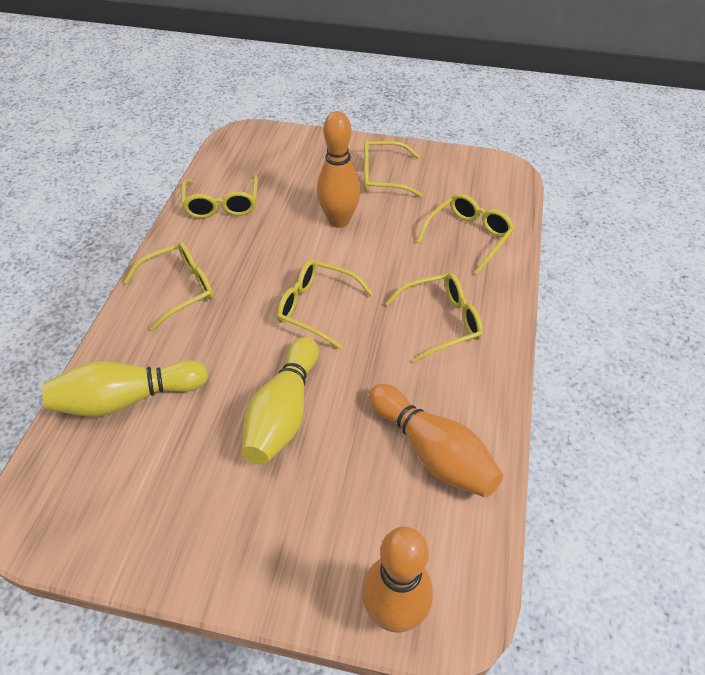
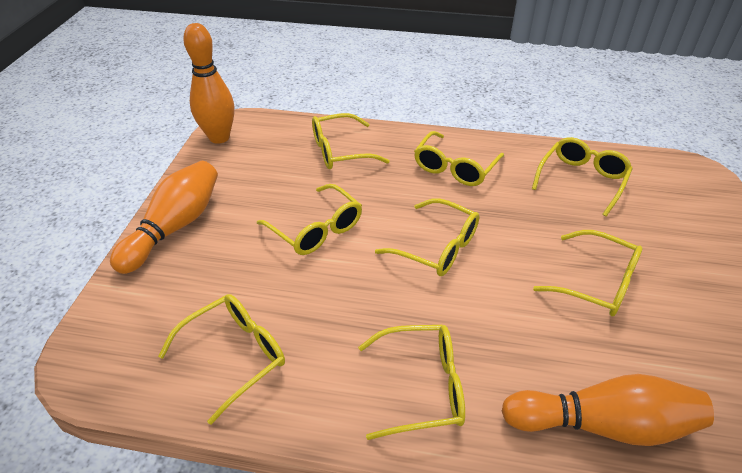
yellow bowling pin: 2 -> 0
yellow glasses: 6 -> 8

